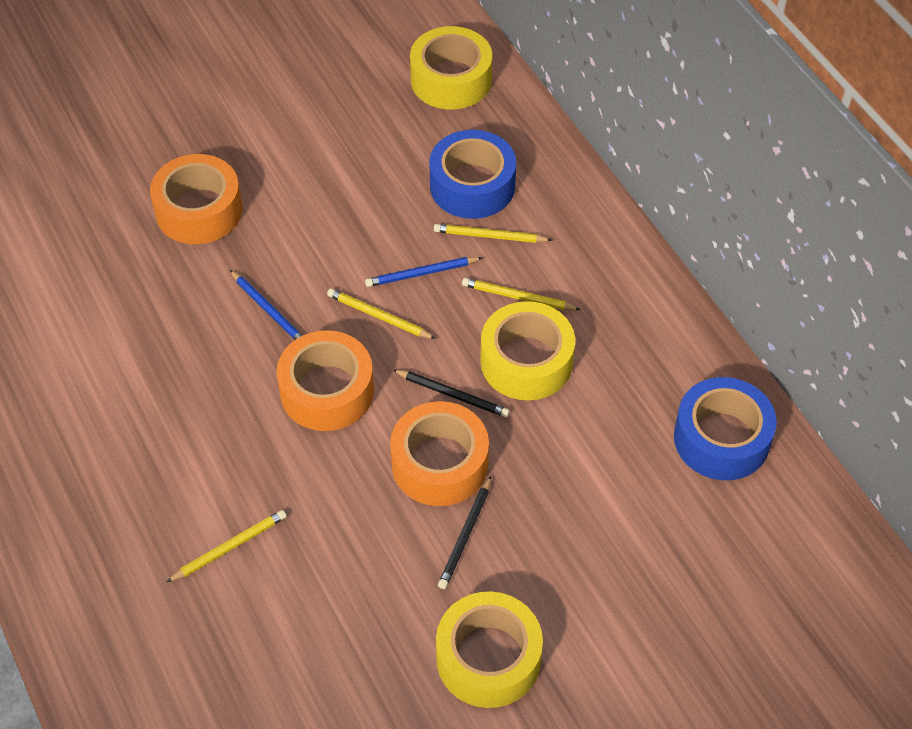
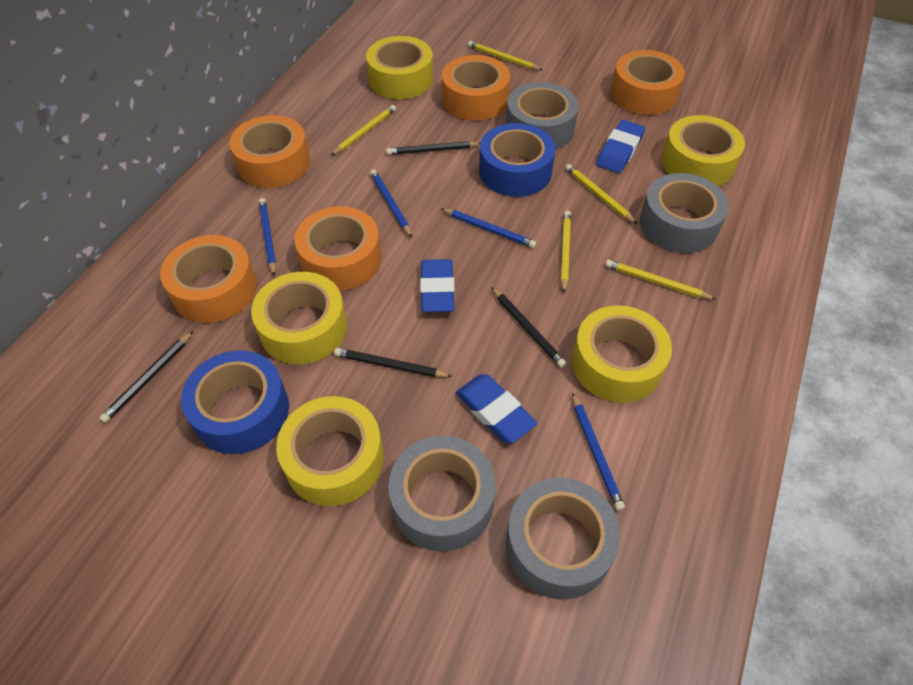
black pencil: 2 -> 4
blue eraser: 0 -> 3
blue pencil: 2 -> 4
grey tape: 0 -> 4
orange tape: 3 -> 5
yellow pencil: 4 -> 5
yellow tape: 3 -> 5

